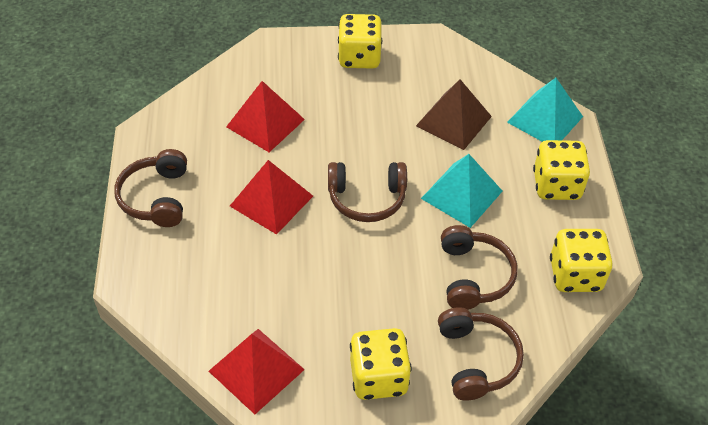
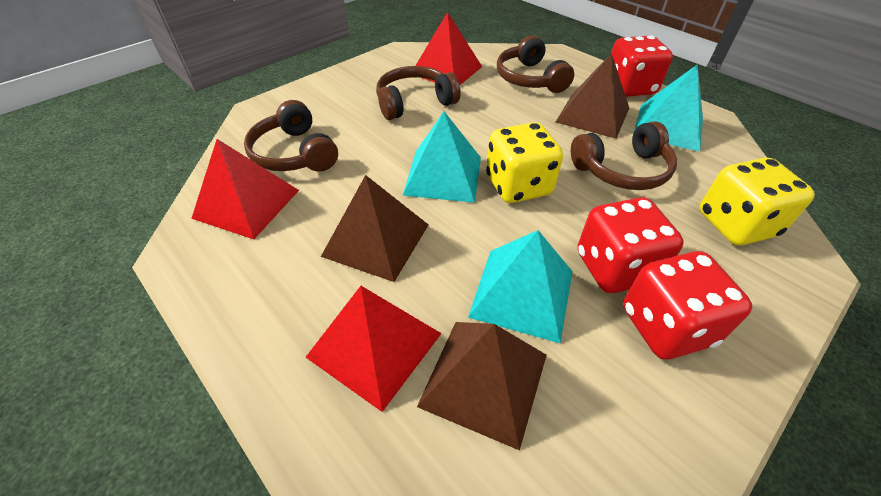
brown pyramid: 1 -> 3
red dice: 0 -> 3
turquoise pyramid: 2 -> 3
yellow dice: 4 -> 2

